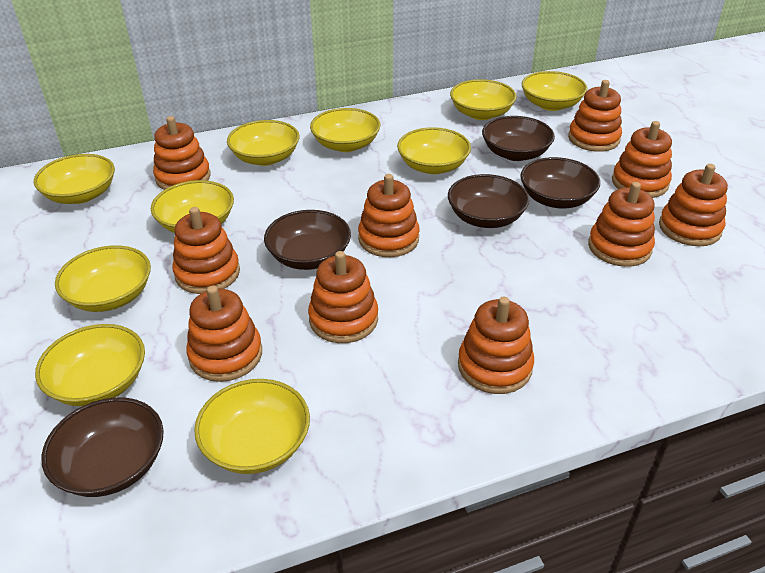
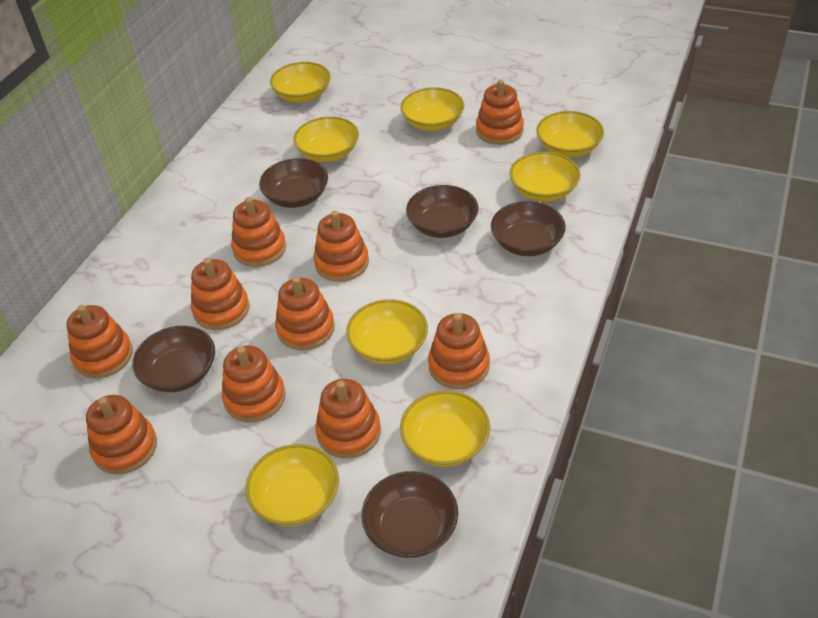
yellow bowl: 10 -> 8

